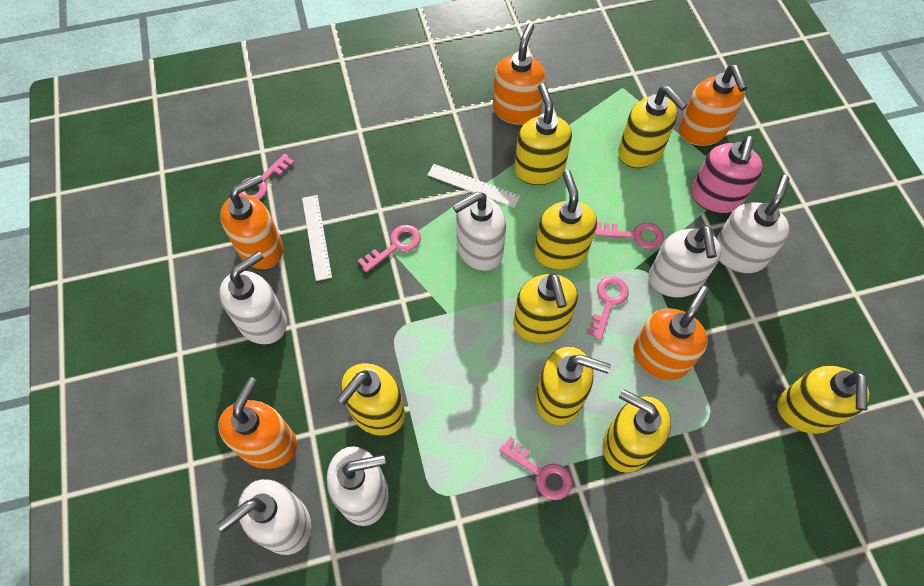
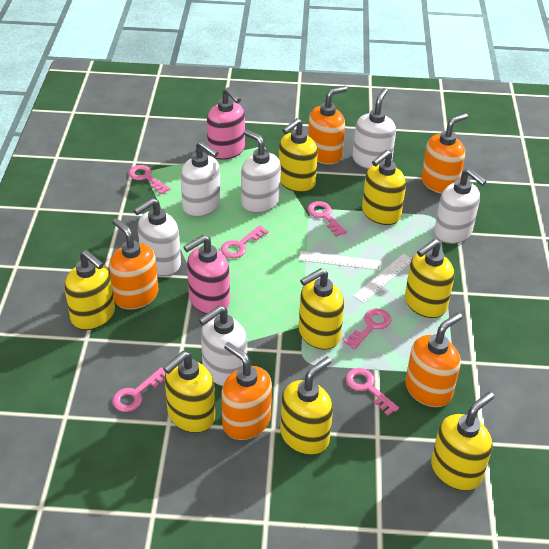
pink key: 5 -> 6
pink soap dispenser: 1 -> 2

